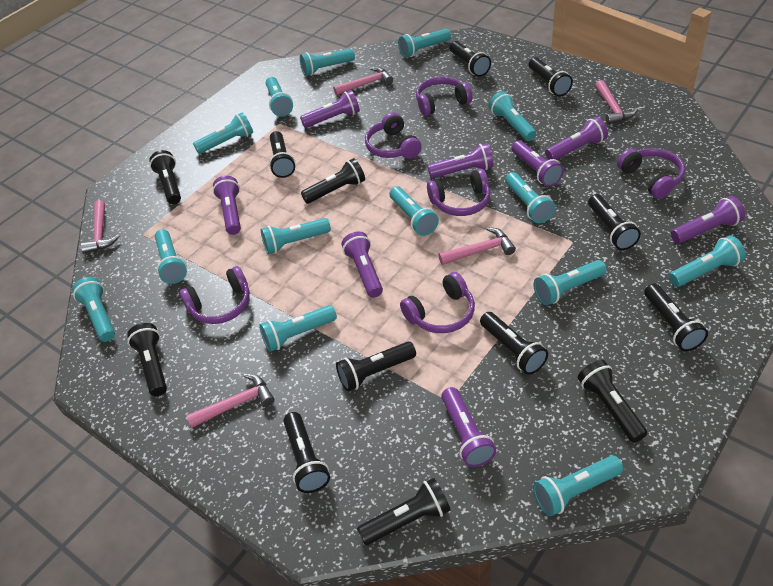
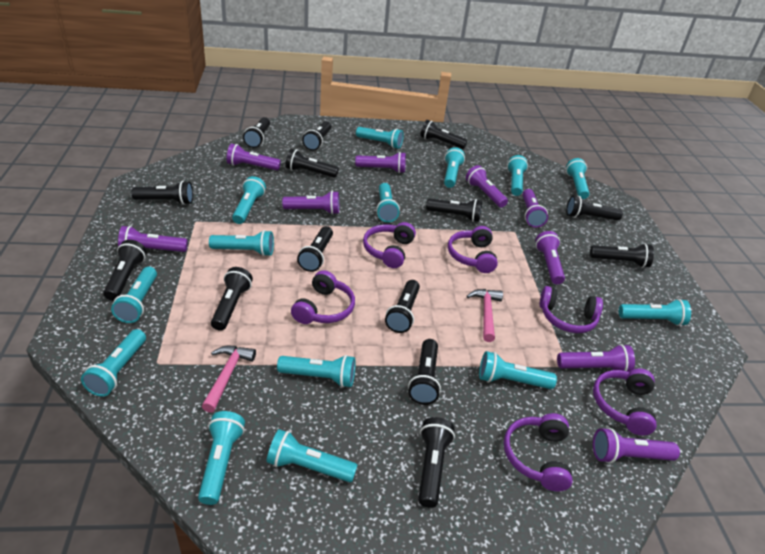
black flashlight: 13 -> 14
pink hammer: 5 -> 2
purple flashlight: 8 -> 9

